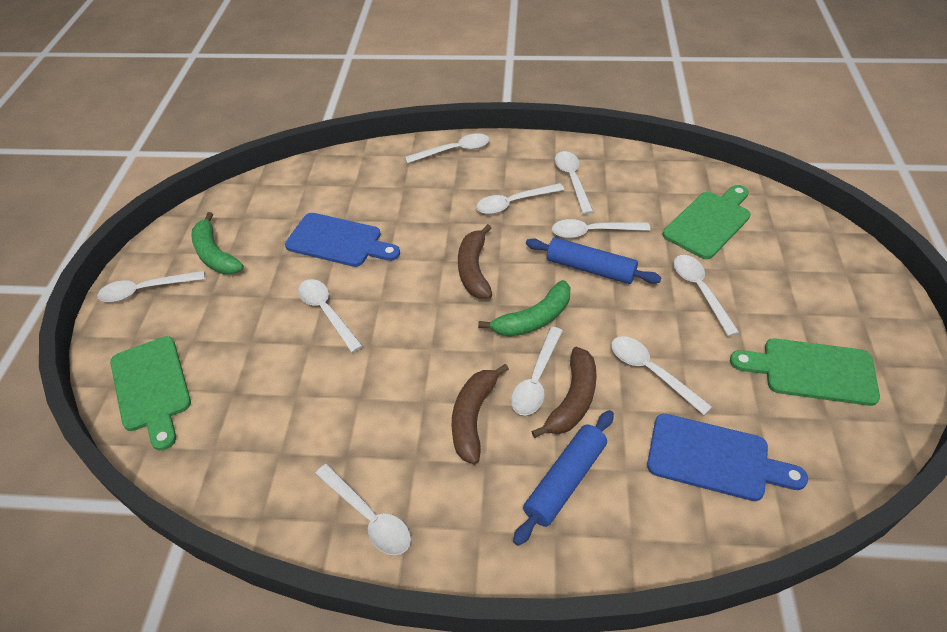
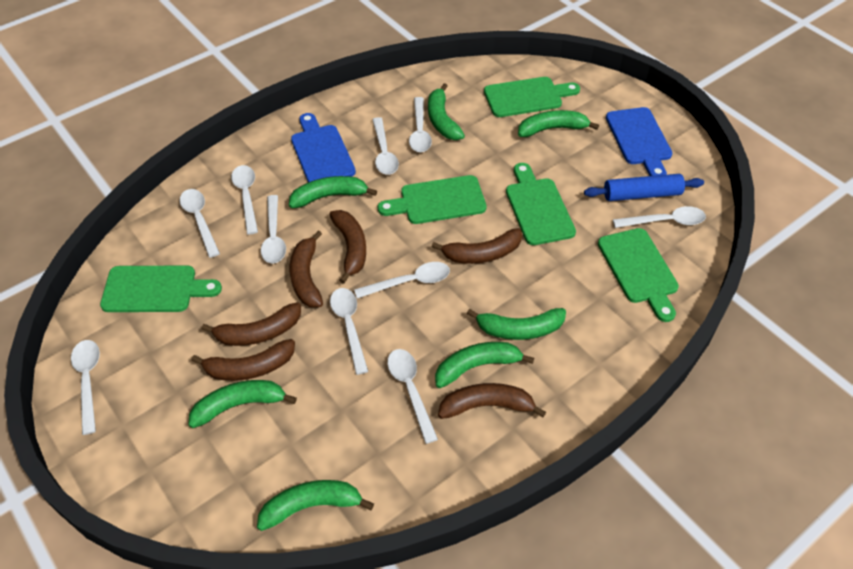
blue rolling pin: 2 -> 1
brown banana: 3 -> 6
green banana: 2 -> 7
green cutting board: 3 -> 5

